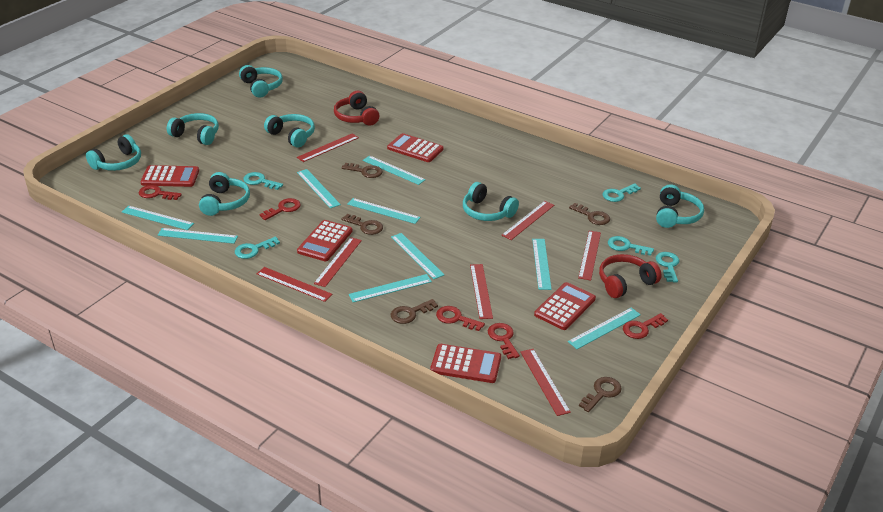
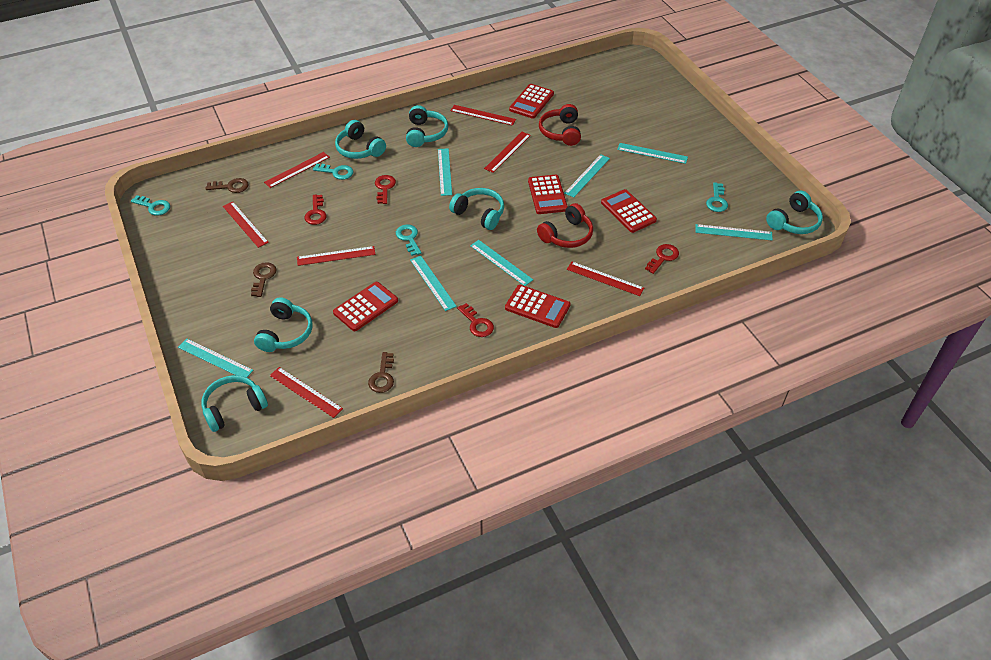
brown key: 5 -> 3
red key: 5 -> 4
turquoise headphones: 7 -> 6
turquoise key: 5 -> 4
turquoise ruler: 9 -> 7

